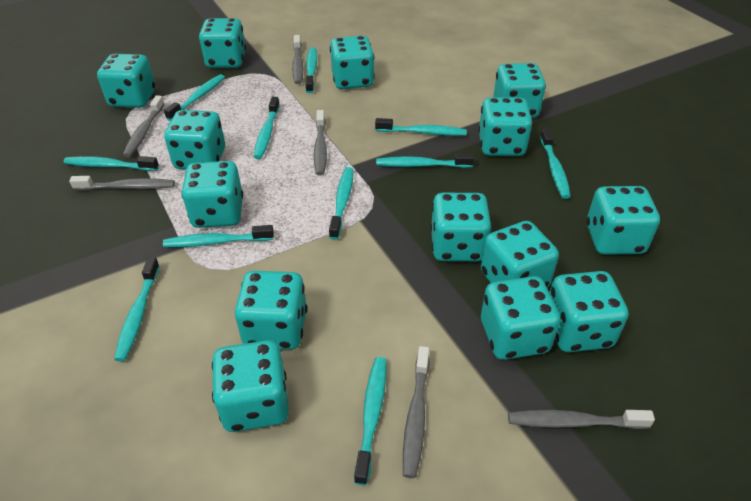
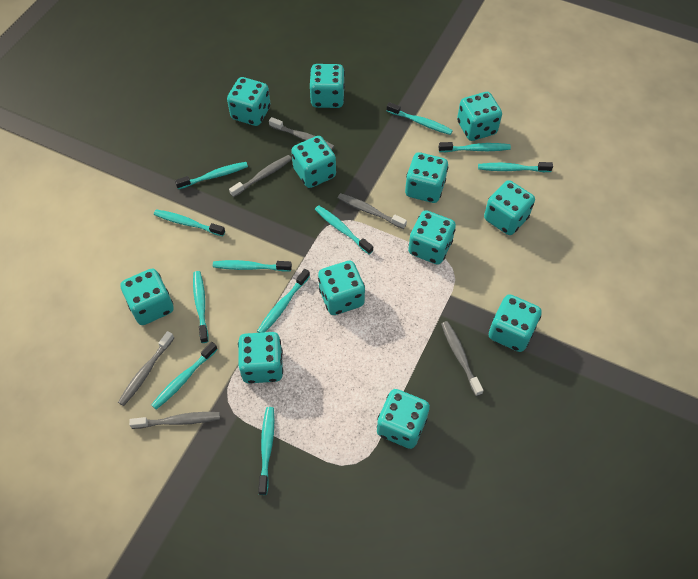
turquoise dice: 14 -> 12

